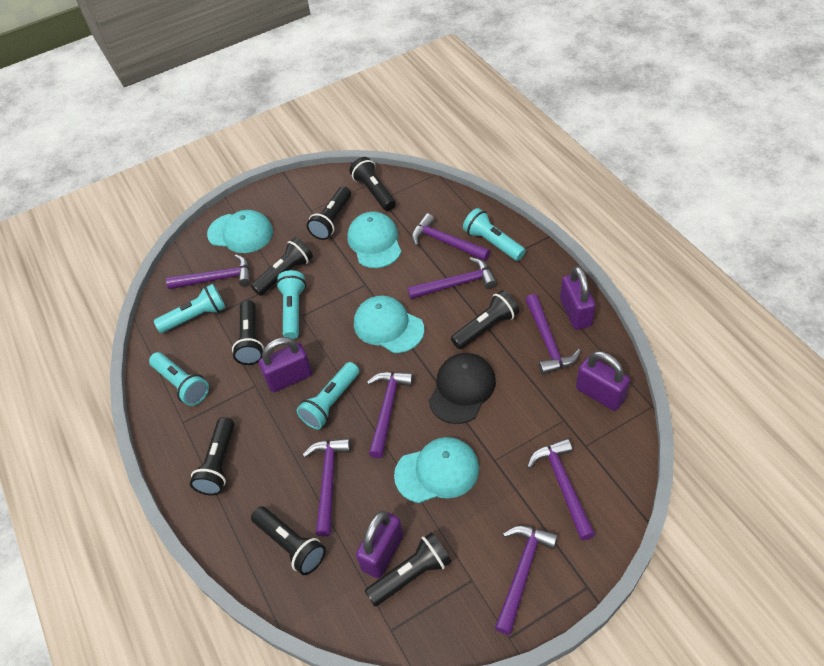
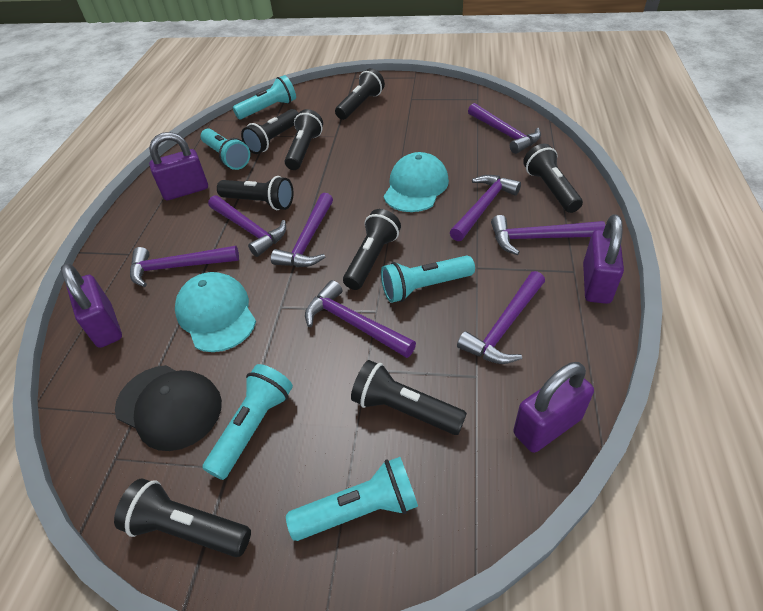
turquoise cap: 4 -> 2

